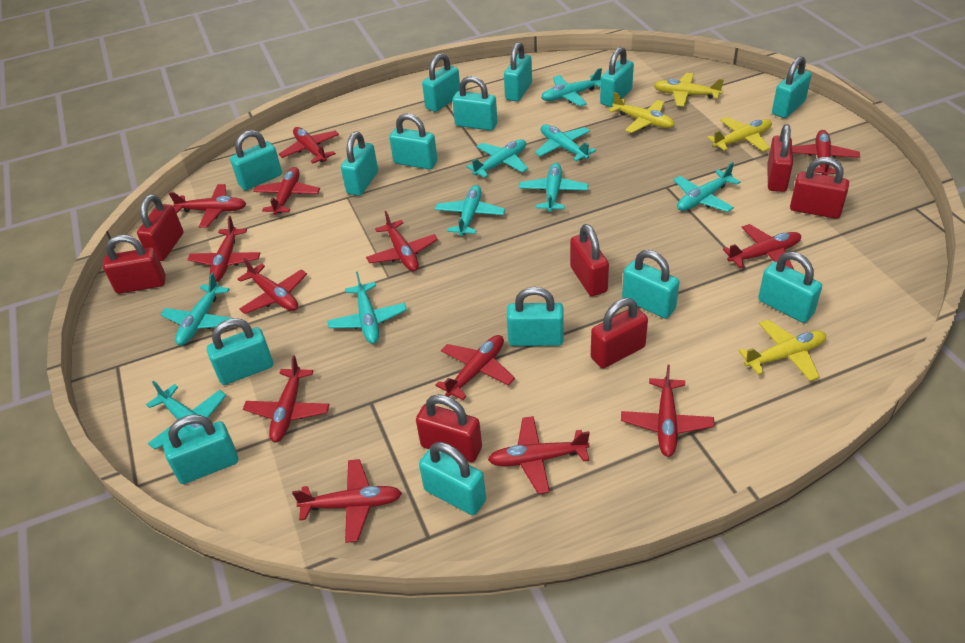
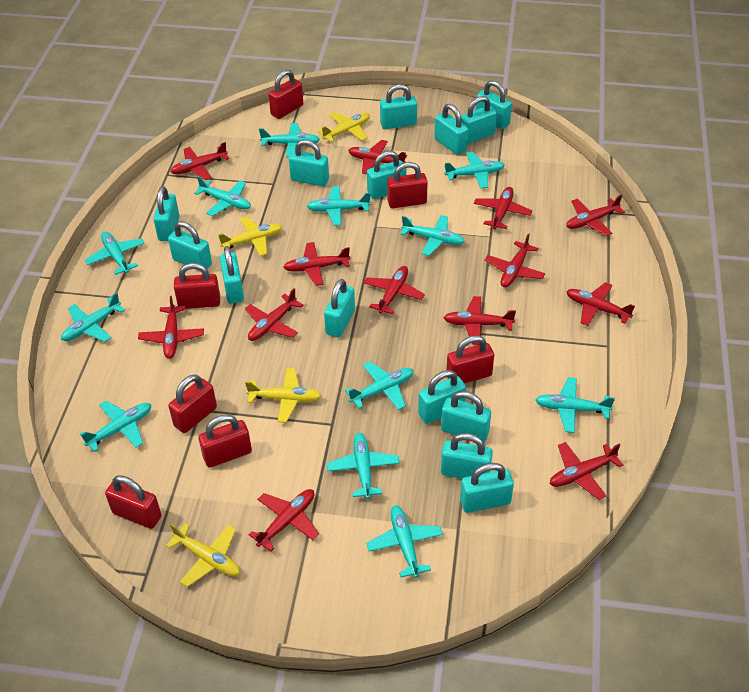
turquoise plane: 9 -> 12

